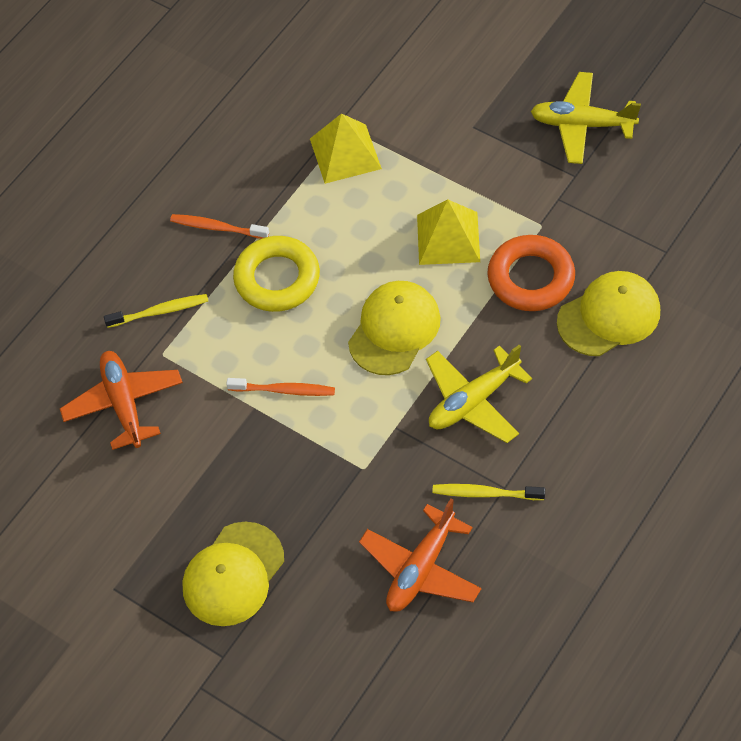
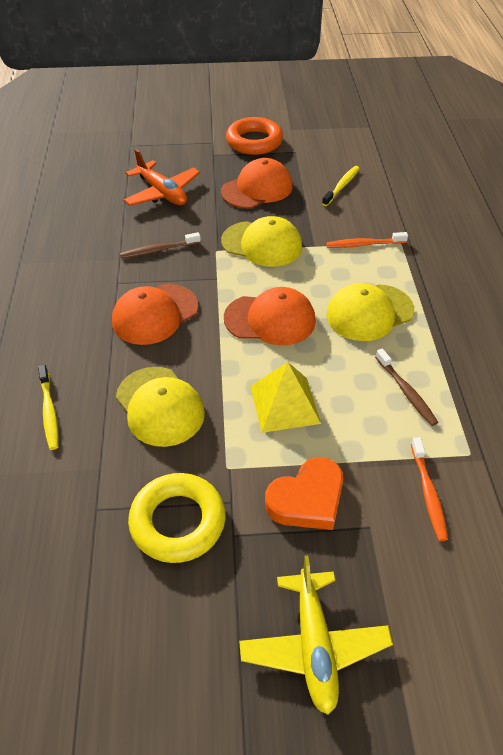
brown toothbrush: 0 -> 2
orange cap: 0 -> 3
orange heart: 0 -> 1
orange plane: 2 -> 1
yellow plane: 2 -> 1
yellow pyramid: 2 -> 1

